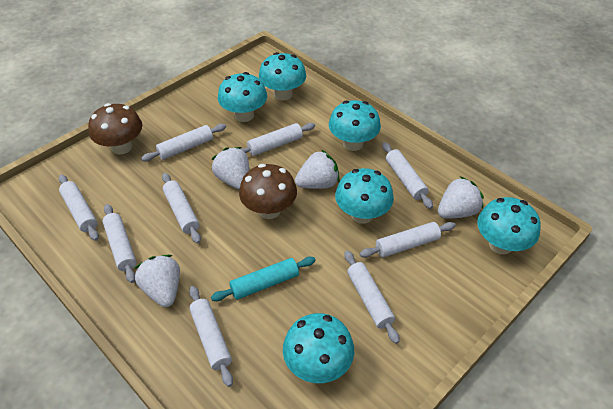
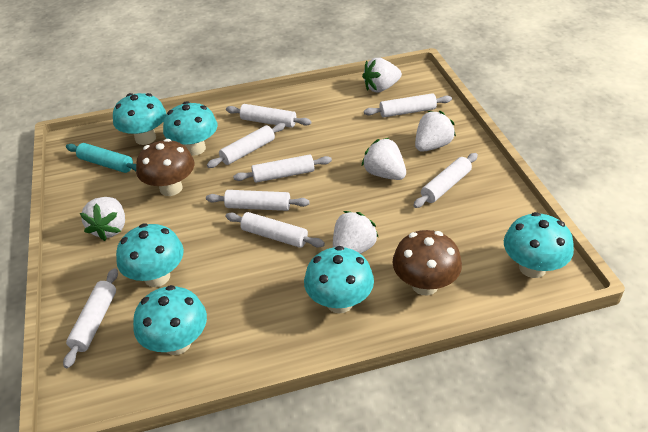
white rolling pin: 9 -> 8
white strawberry: 4 -> 5

